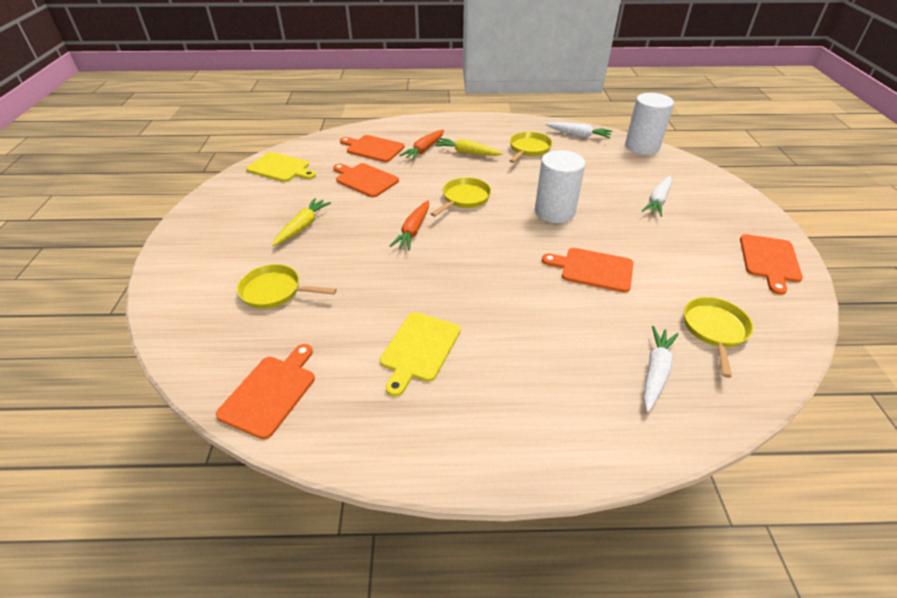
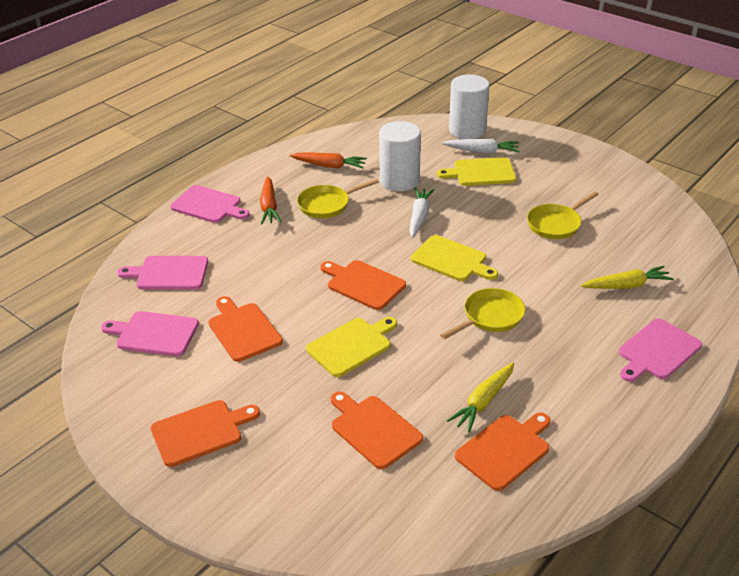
pink cutting board: 0 -> 4
white carrot: 3 -> 2
yellow cutting board: 2 -> 3
yellow pan: 4 -> 3

